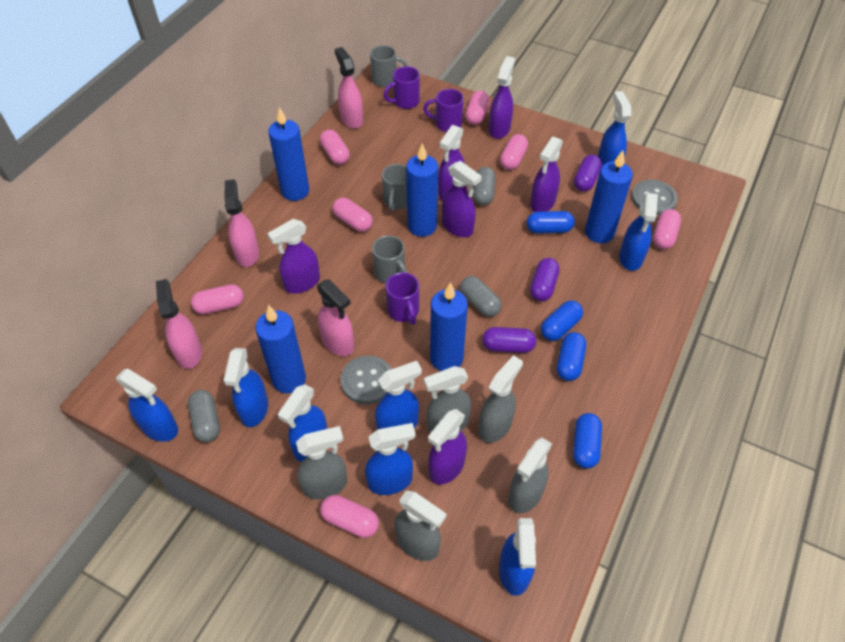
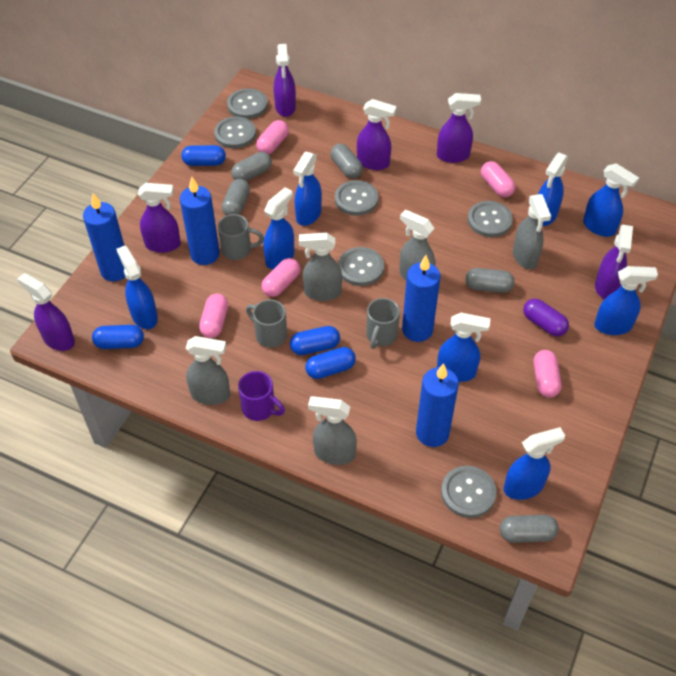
blue candle: 5 -> 4
grey button: 2 -> 6
grey capsule: 3 -> 5
pink capsule: 7 -> 5
pink spray bottle: 4 -> 0
purple capsule: 3 -> 1
purple mug: 3 -> 1

